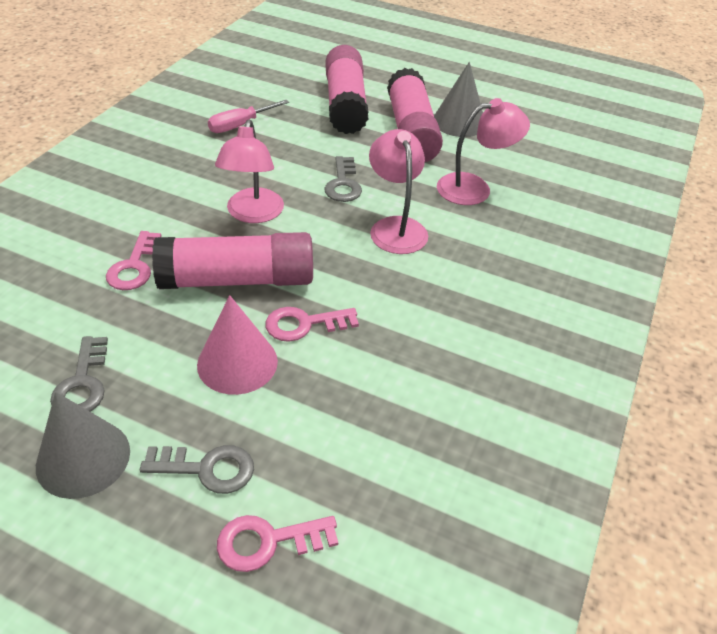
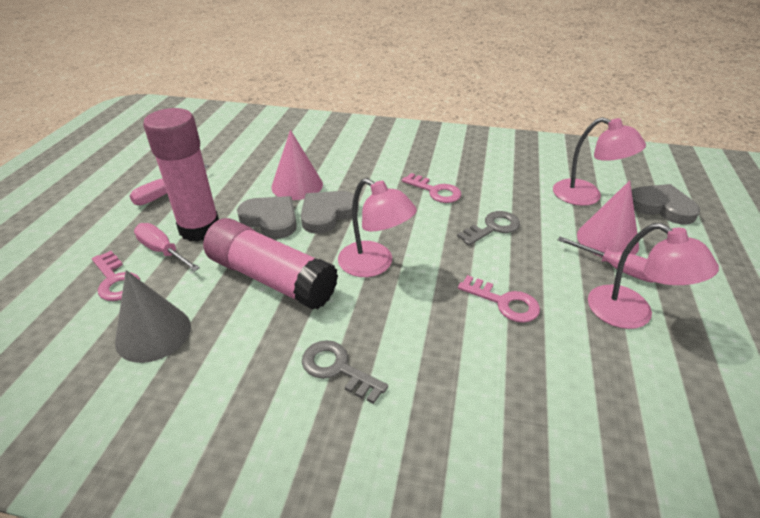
grey cone: 2 -> 1
grey heart: 0 -> 3
grey key: 3 -> 2
pink cone: 1 -> 2
pink glue stick: 3 -> 2
pink screwdriver: 1 -> 3

